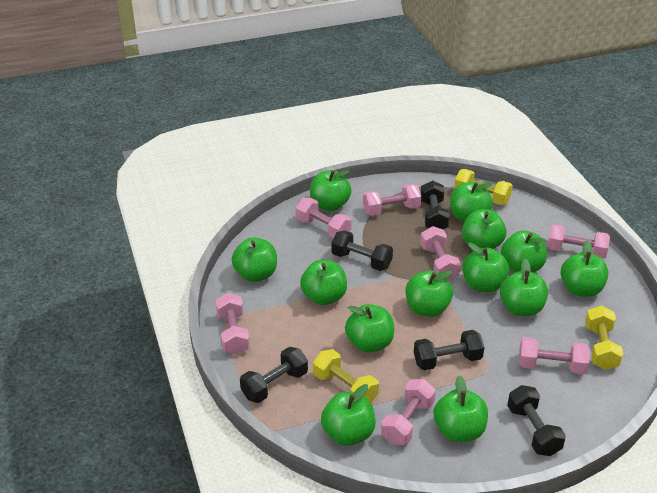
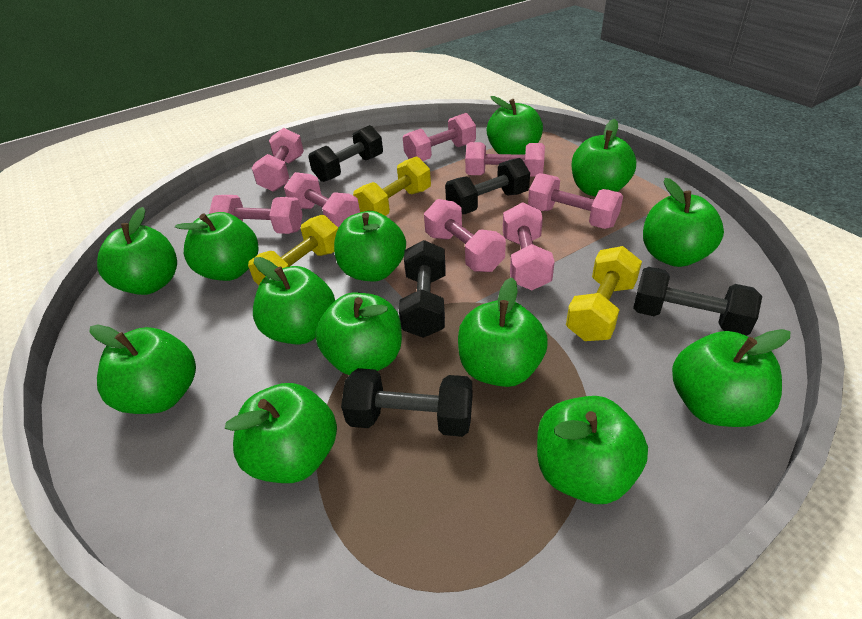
pink dumbbell: 7 -> 8

